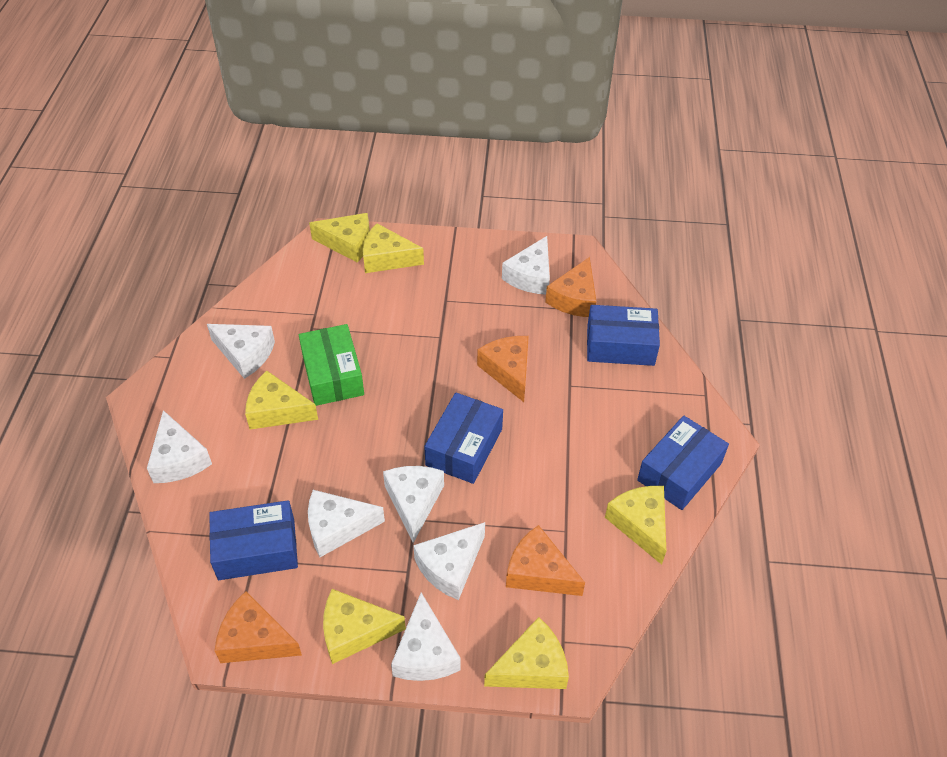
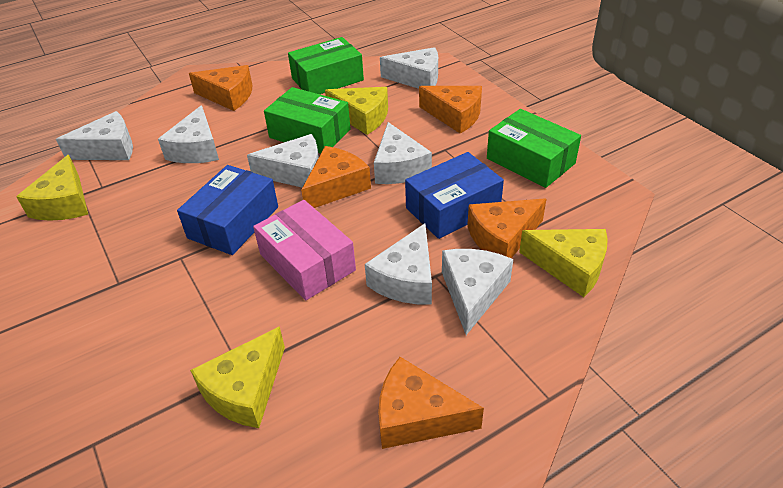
blue box: 4 -> 2
green box: 1 -> 3
orange cheese: 4 -> 5
pink box: 0 -> 1
yellow cheese: 6 -> 4

